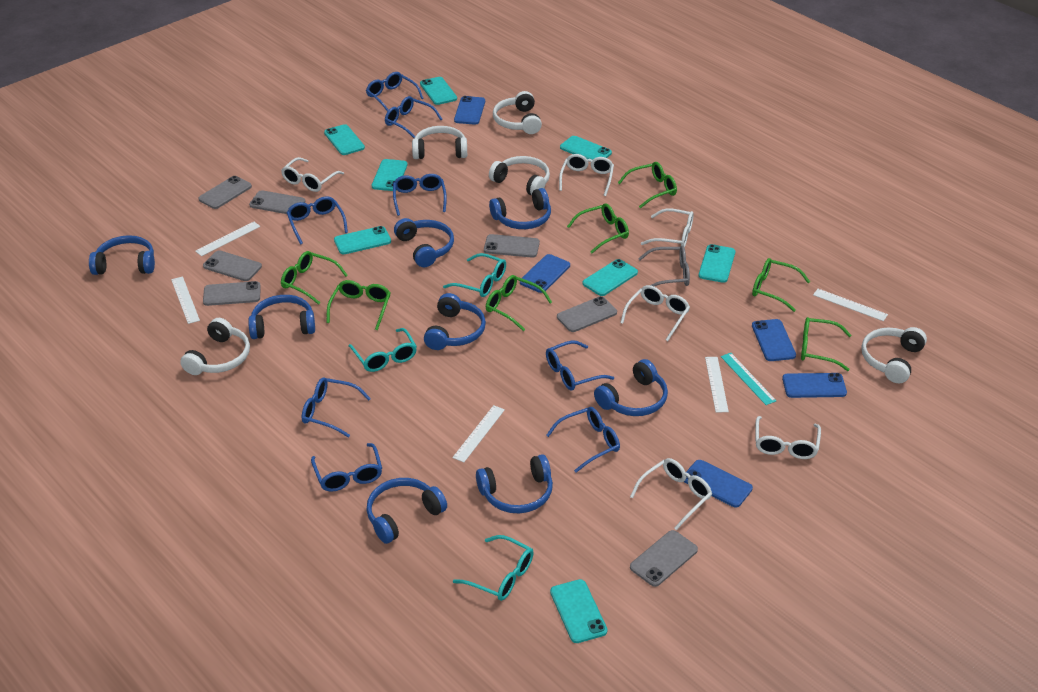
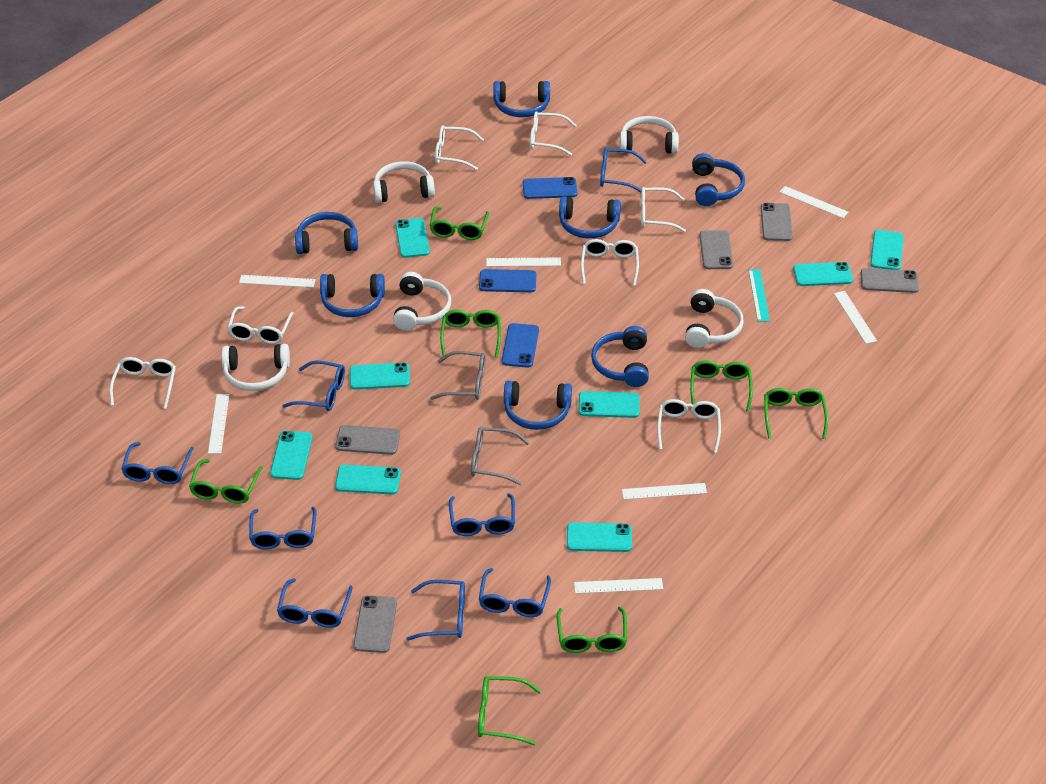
blue headphones: 8 -> 7
blue phone: 5 -> 3
grey glasses: 1 -> 2
grey phone: 7 -> 5
turquoise glasses: 3 -> 0
white glasses: 6 -> 7
white ruler: 5 -> 7

